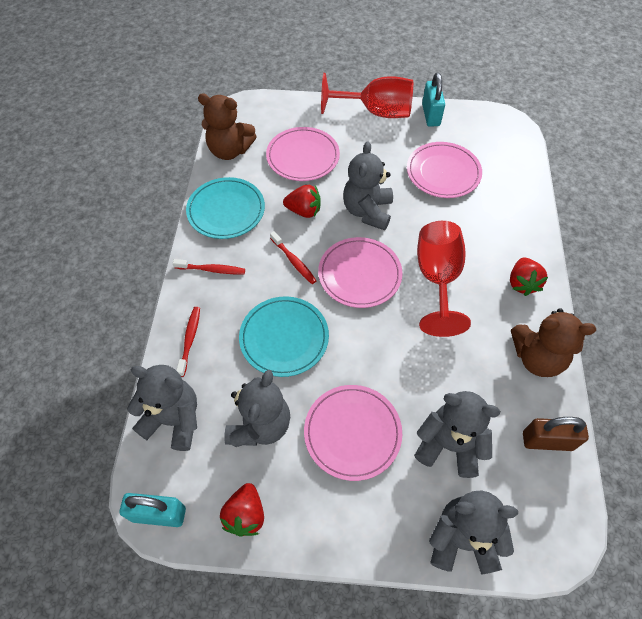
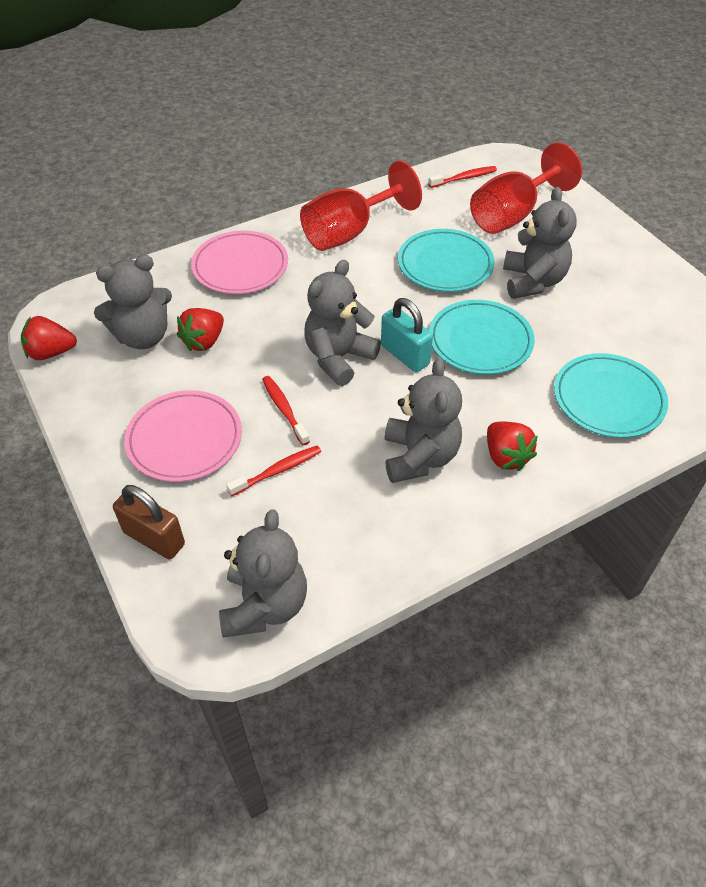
brown teddy bear: 2 -> 0
pink plate: 4 -> 2
turquoise padlock: 2 -> 1
turquoise plate: 2 -> 3

